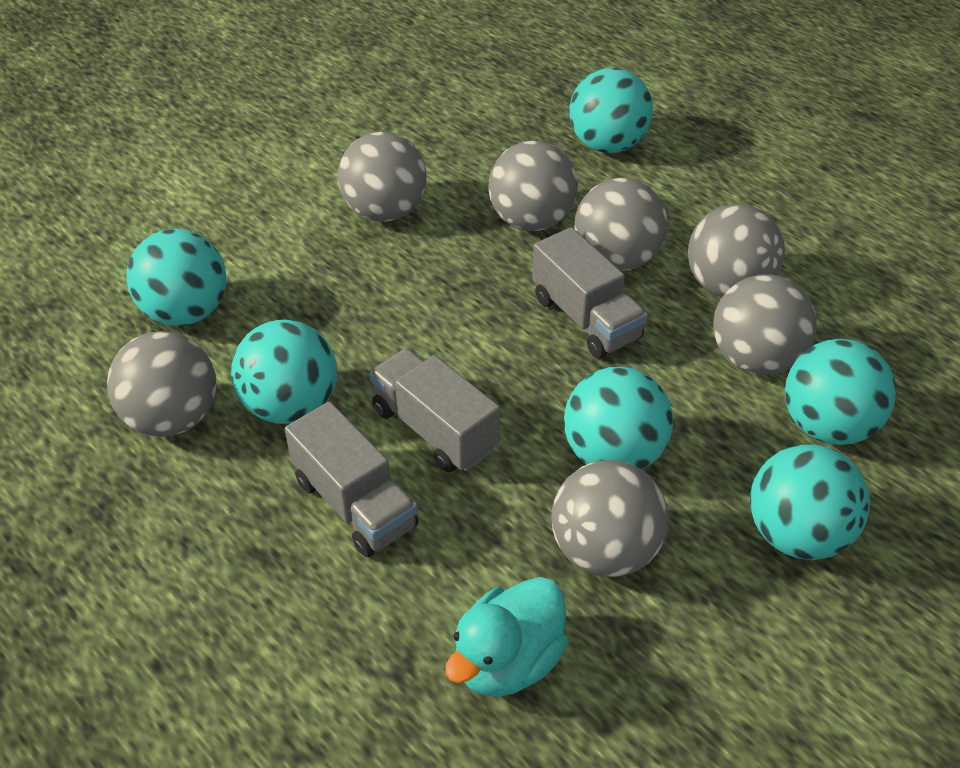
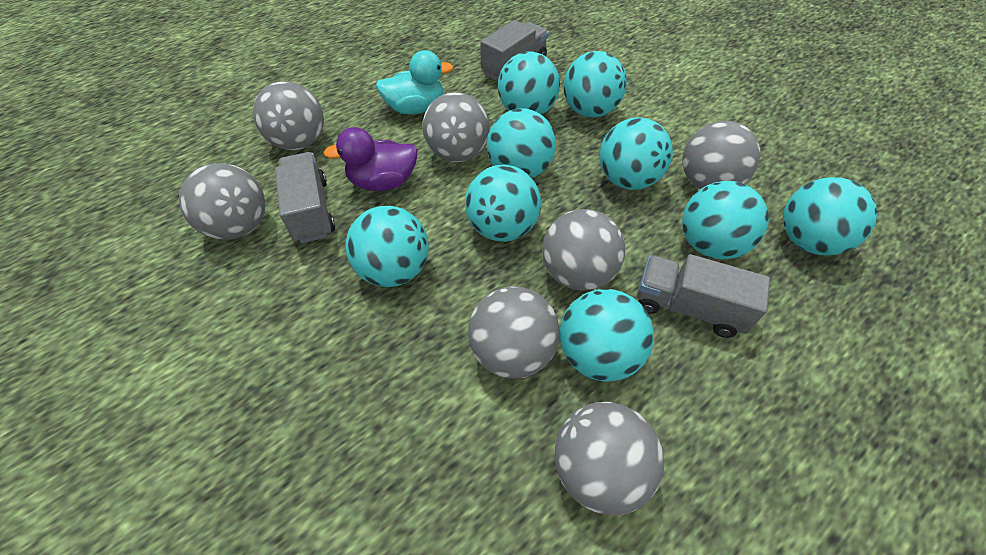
purple duck: 0 -> 1
turquoise ball: 6 -> 9

